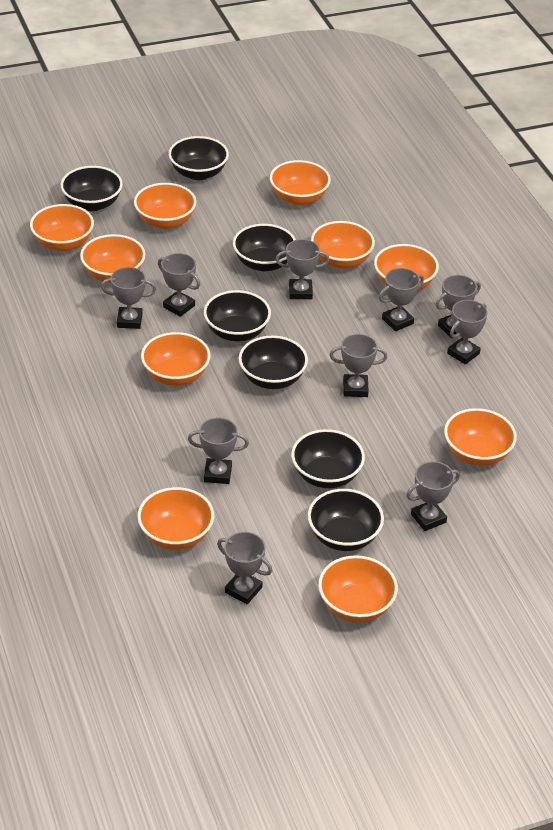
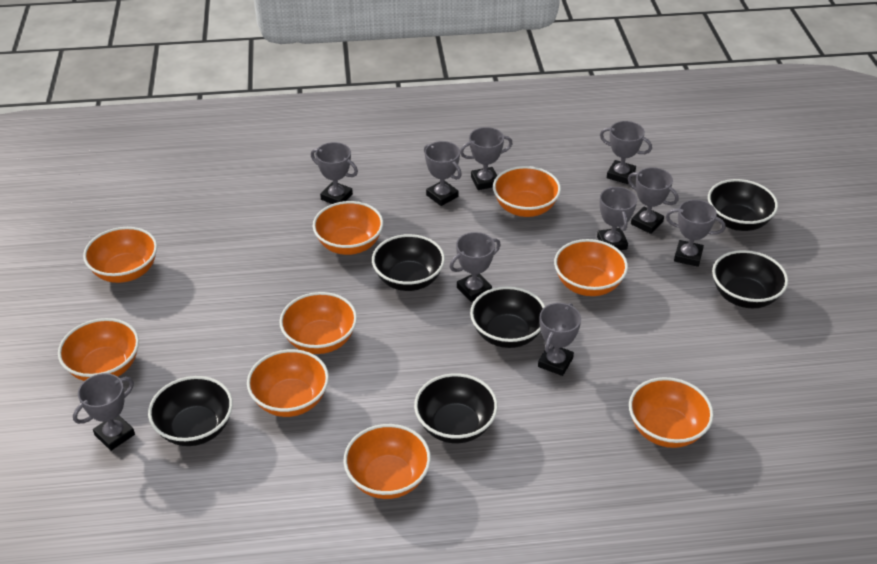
black bowl: 7 -> 6
orange bowl: 10 -> 9

